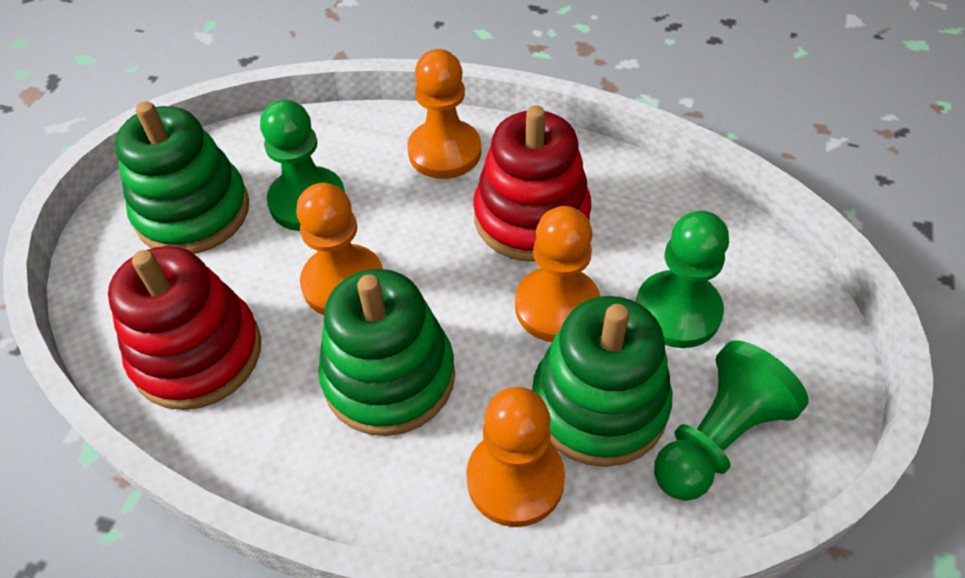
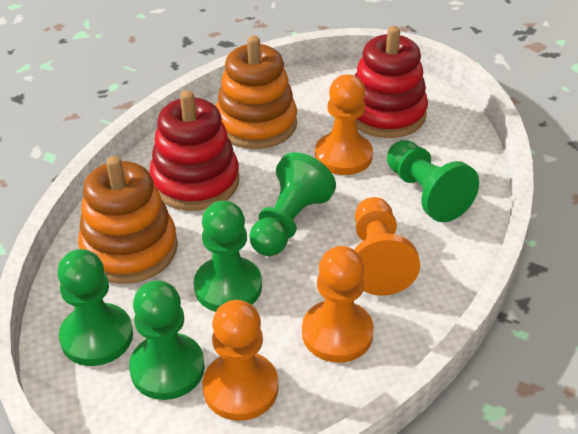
green pawn: 3 -> 5
green stacking toy: 3 -> 0
orange stacking toy: 0 -> 2

